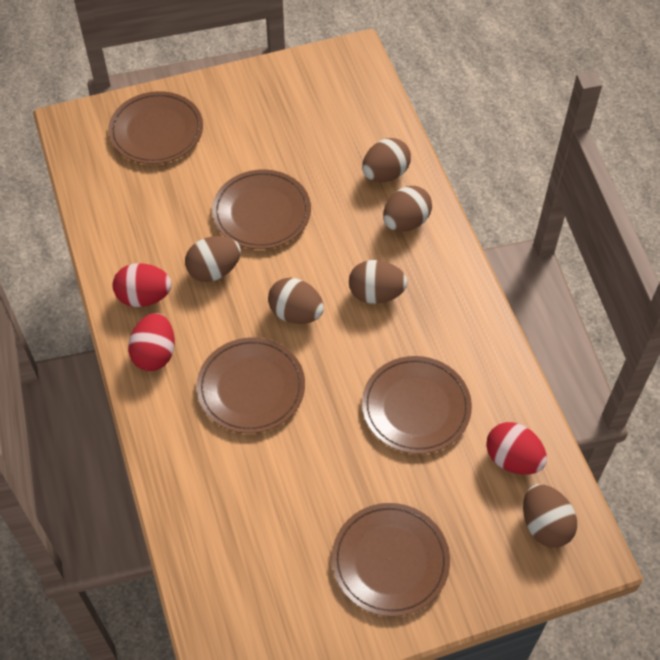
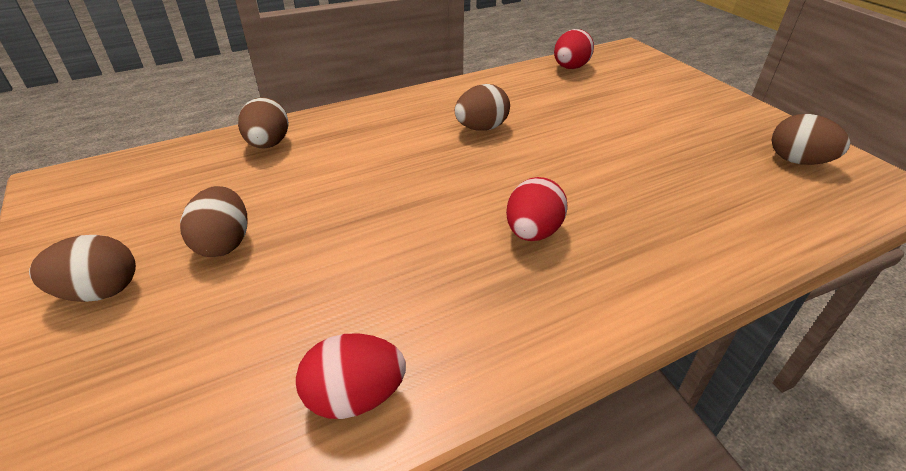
brown egg: 6 -> 5
brown plate: 5 -> 0

